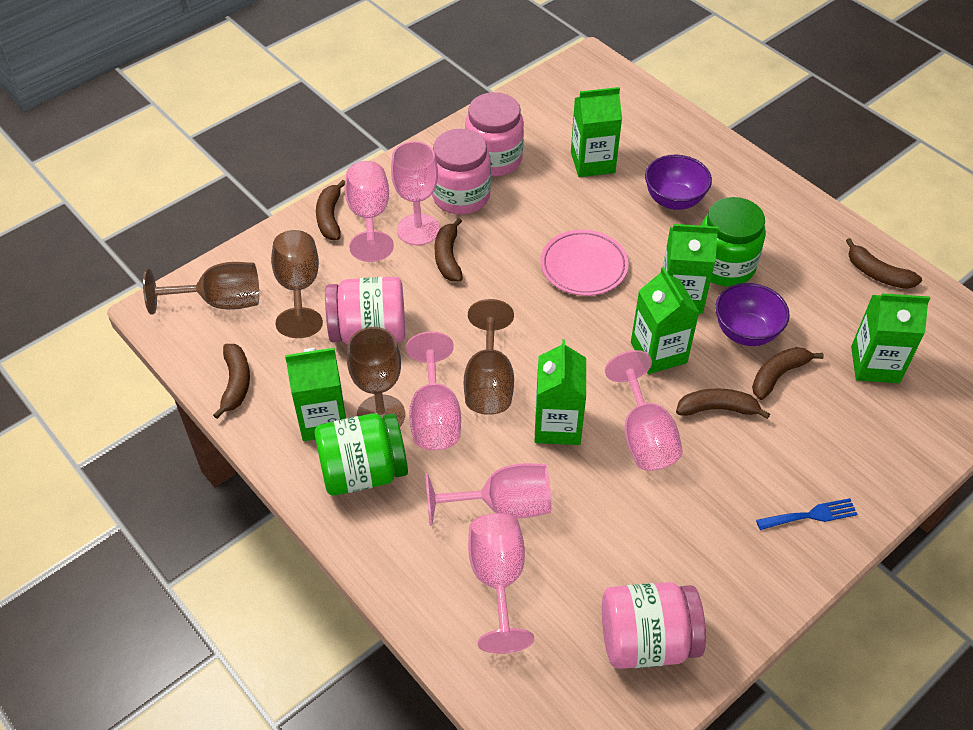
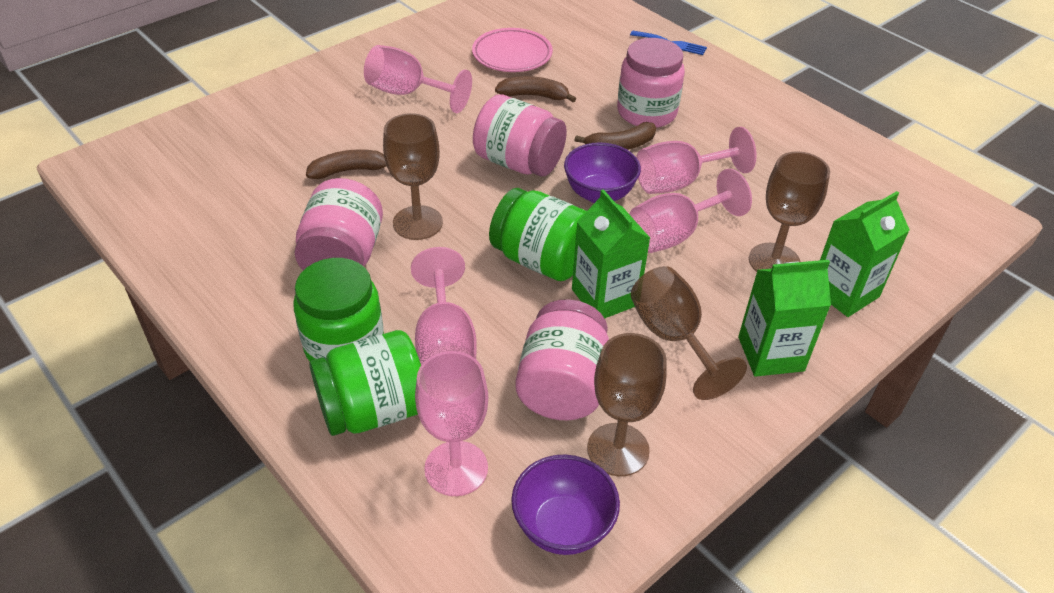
brown banana: 6 -> 3
green carton: 6 -> 3
green jar: 2 -> 3
pink goblet: 6 -> 5

